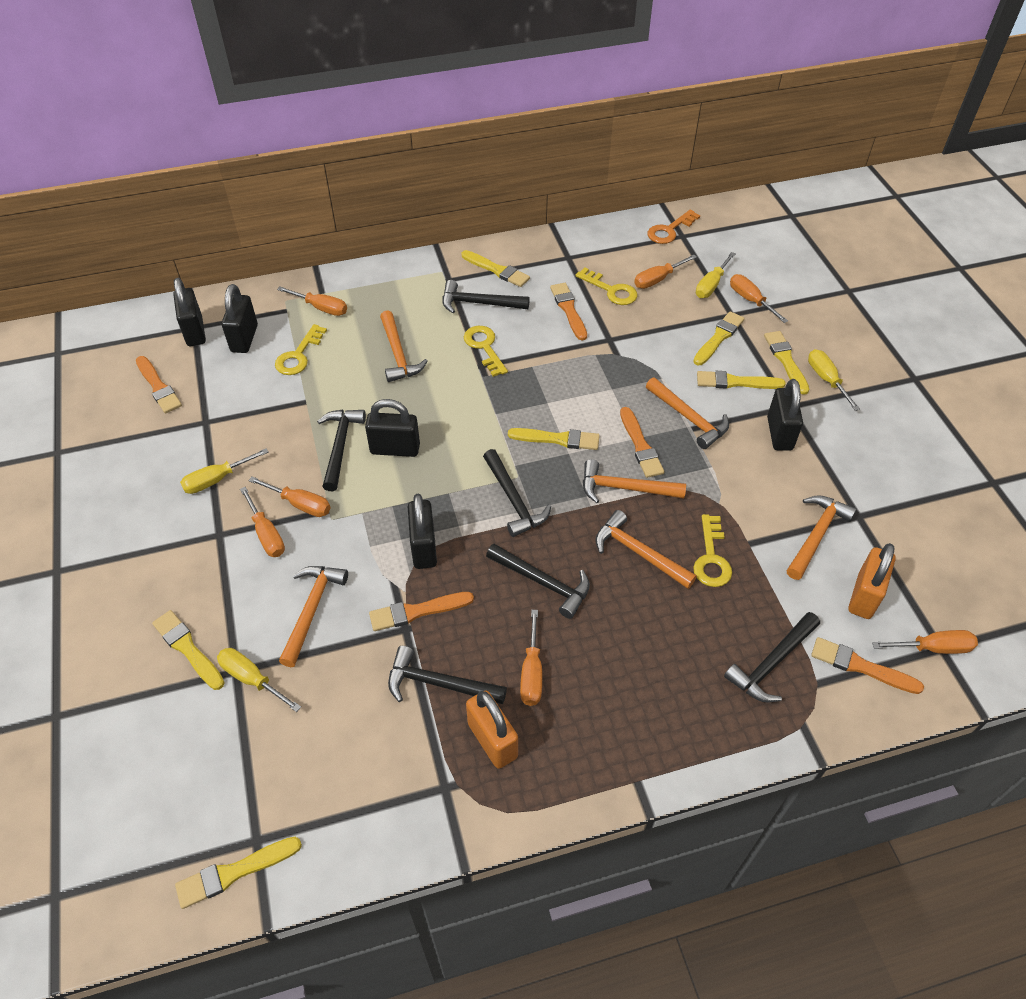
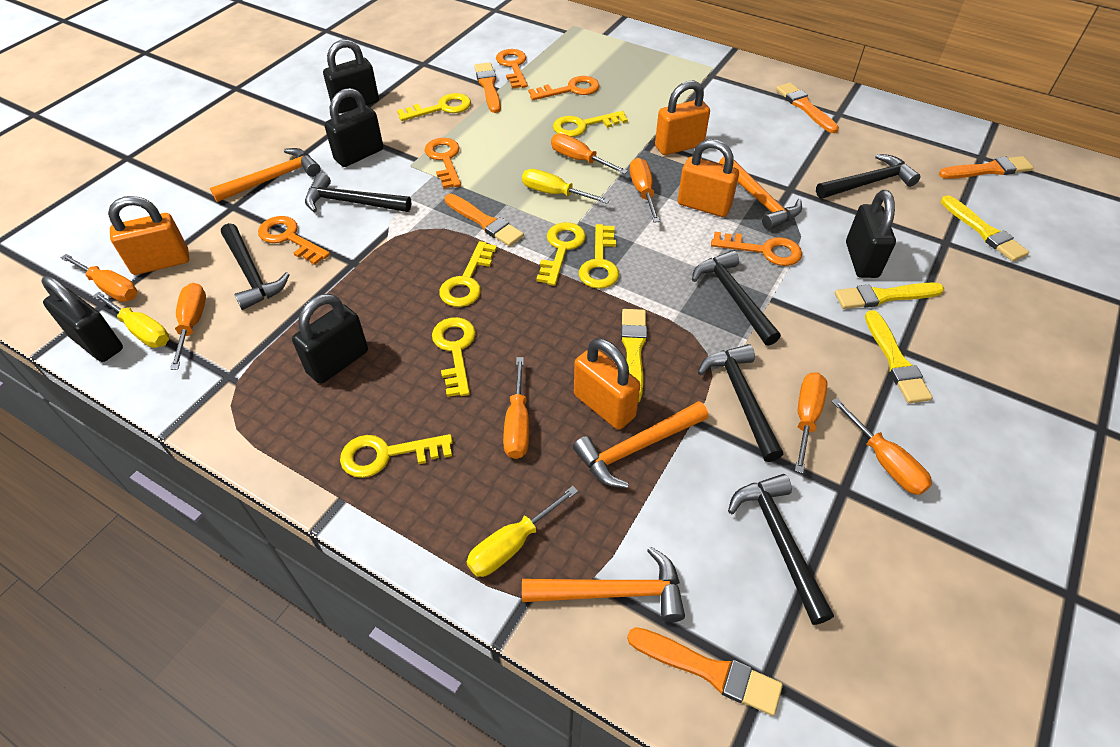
orange hammer: 6 -> 4
orange key: 1 -> 5
orange padlock: 2 -> 4
yellow brush: 7 -> 4
yellow key: 4 -> 7
yellow screwdriver: 4 -> 3

